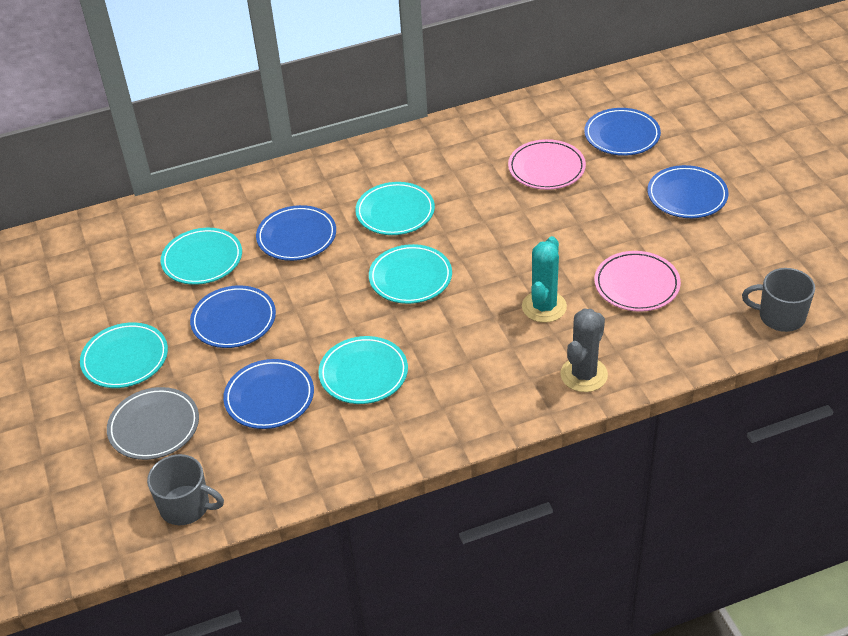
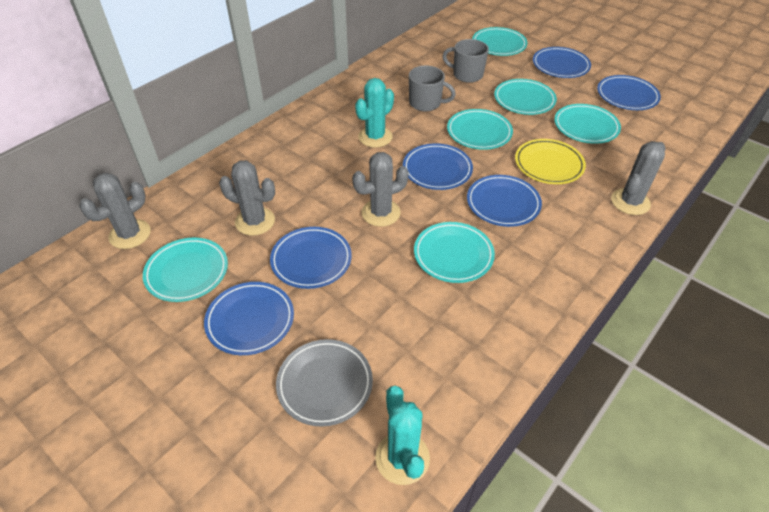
blue plate: 5 -> 6
grey cactus: 1 -> 4
pink plate: 2 -> 0
turquoise cactus: 1 -> 2
turquoise plate: 5 -> 6
yellow plate: 0 -> 1

